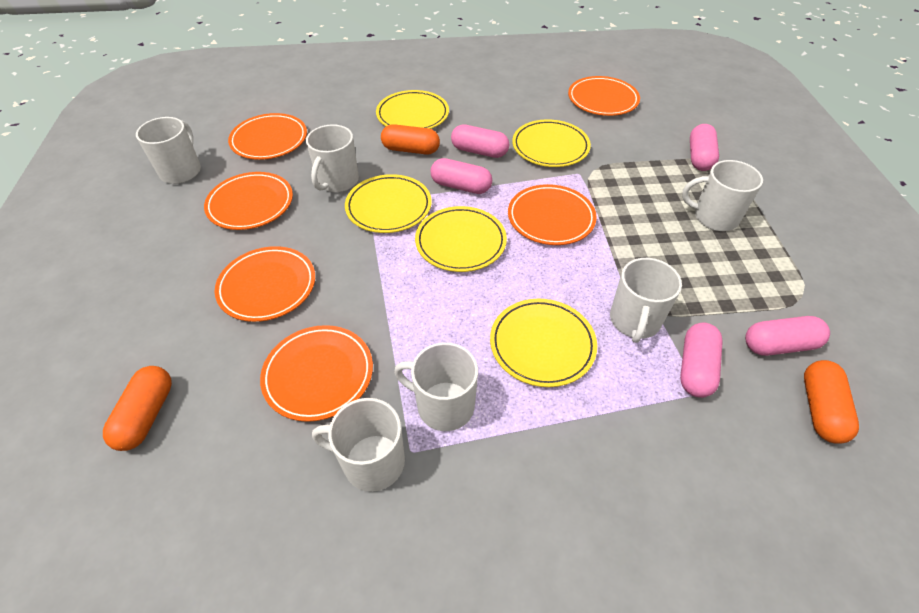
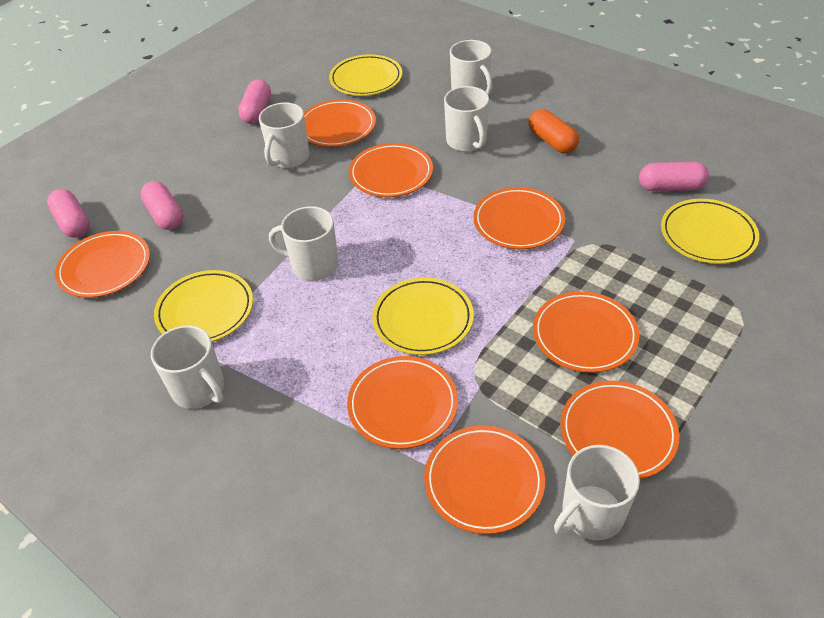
orange capsule: 3 -> 1
orange plate: 6 -> 8
pink capsule: 5 -> 4
yellow plate: 5 -> 4

